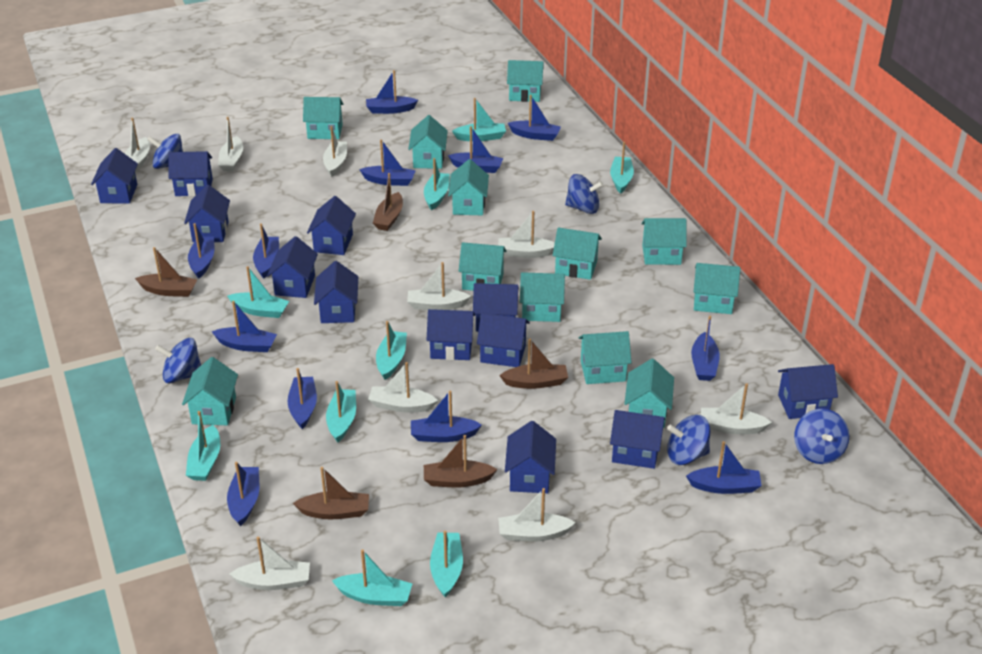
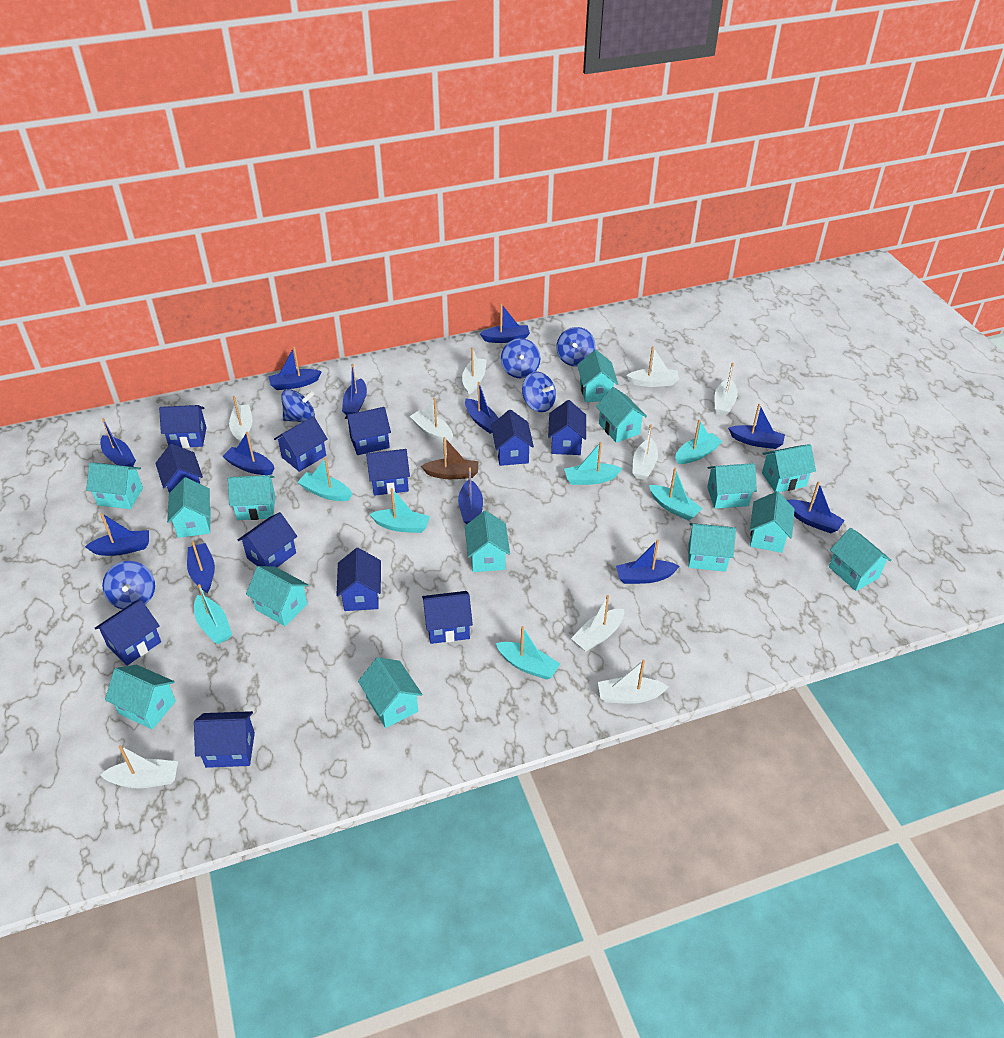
brown boat: 5 -> 1
turquoise boat: 9 -> 7
turquoise house: 12 -> 14

